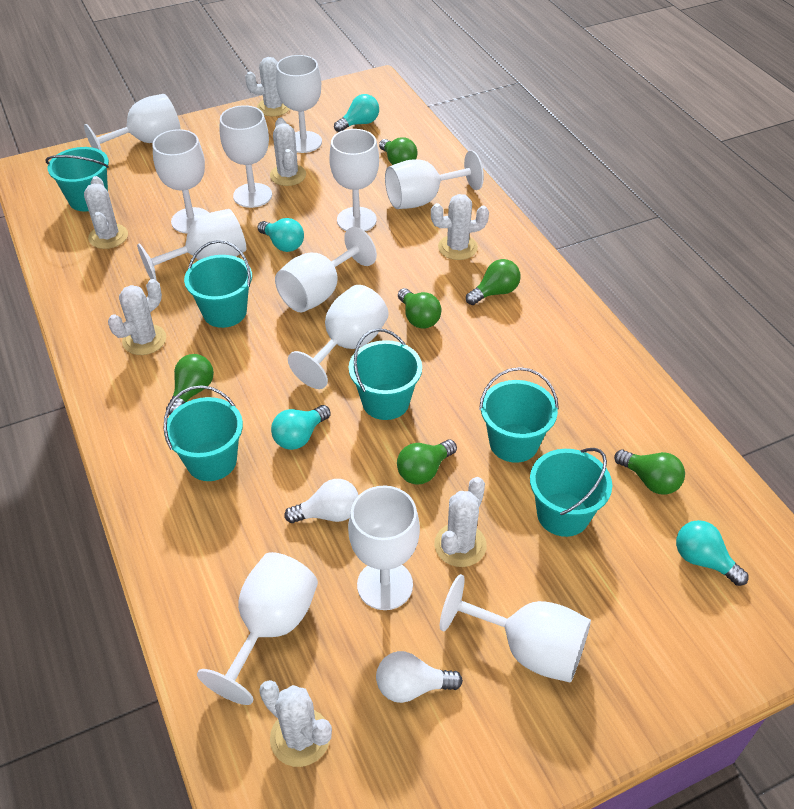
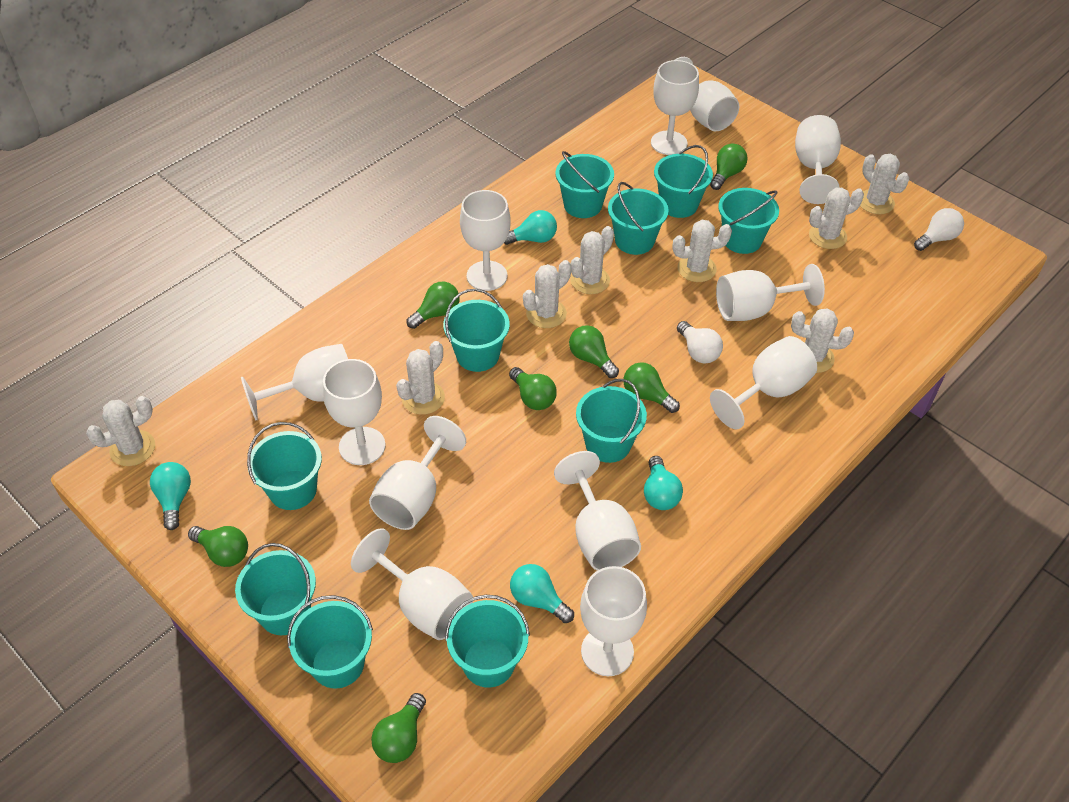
green light bulb: 6 -> 7
turquoise bucket: 6 -> 10
white cactus: 7 -> 8

